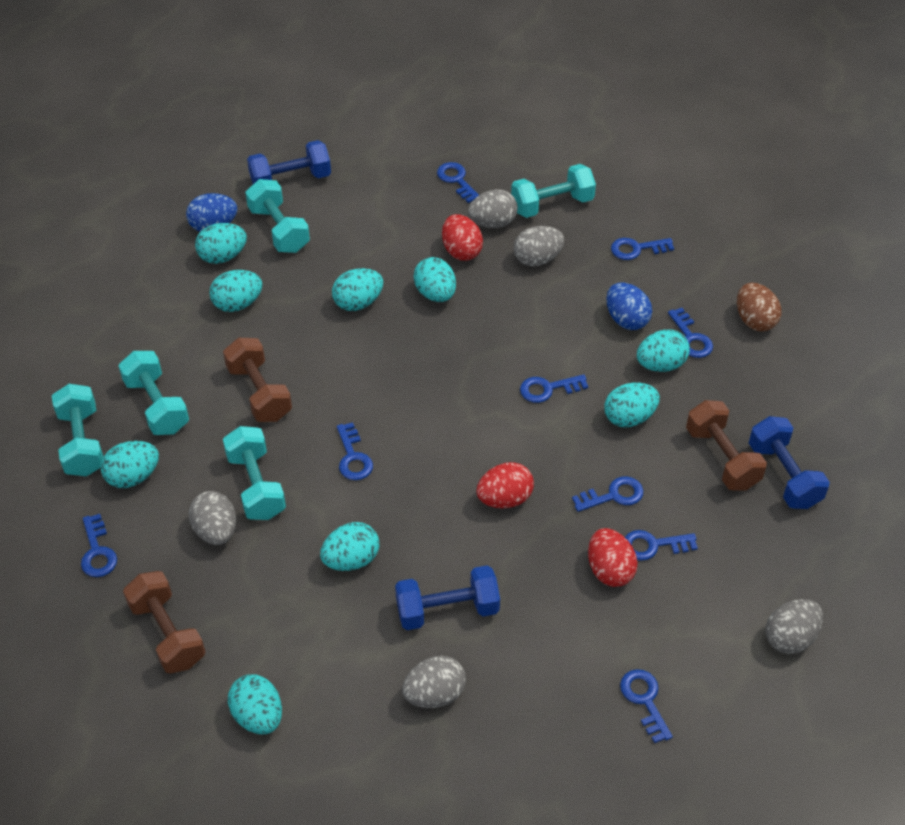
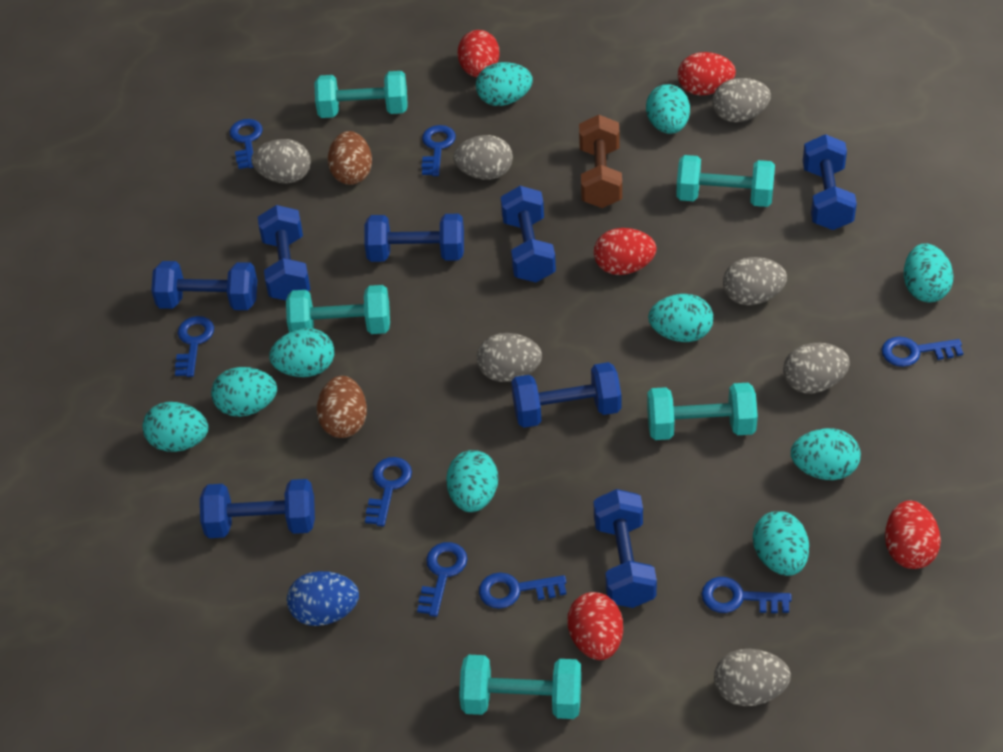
blue dumbbell: 3 -> 8
blue egg: 2 -> 1
blue key: 9 -> 8
brown dumbbell: 3 -> 1
brown egg: 1 -> 2
grey egg: 5 -> 7
red egg: 3 -> 5
turquoise egg: 9 -> 10

